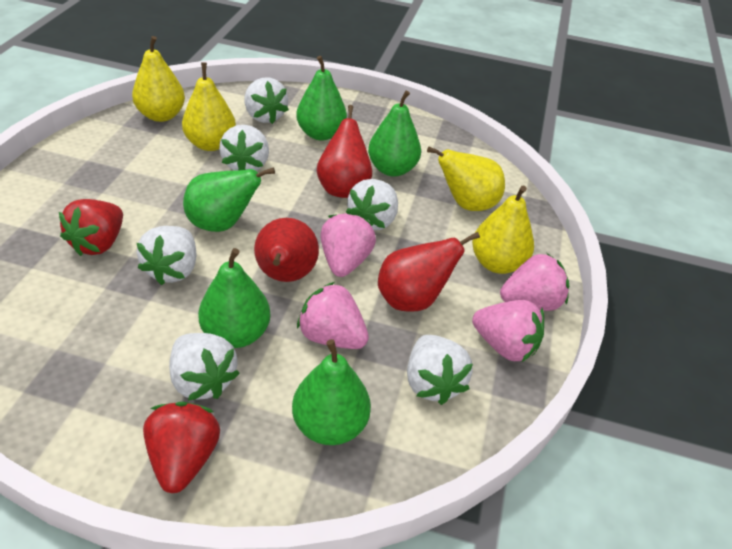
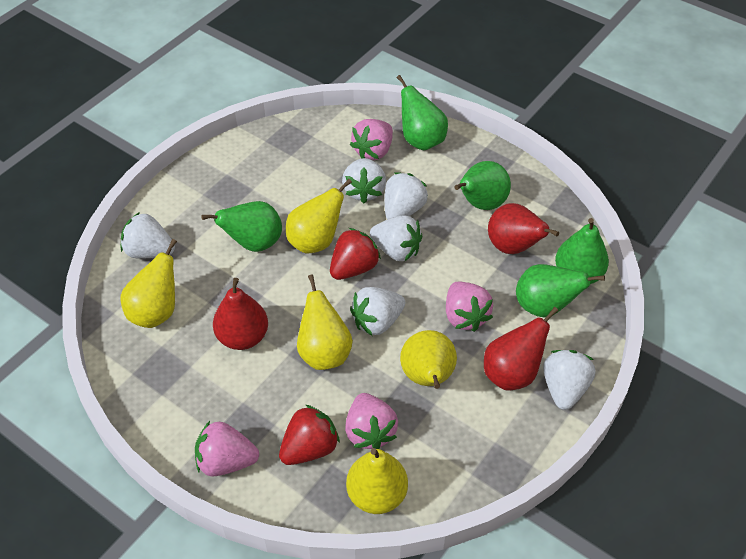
yellow pear: 4 -> 5

